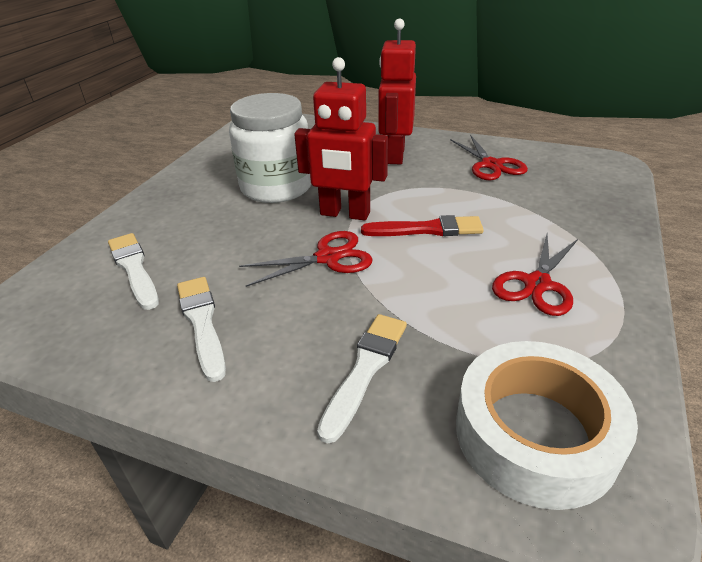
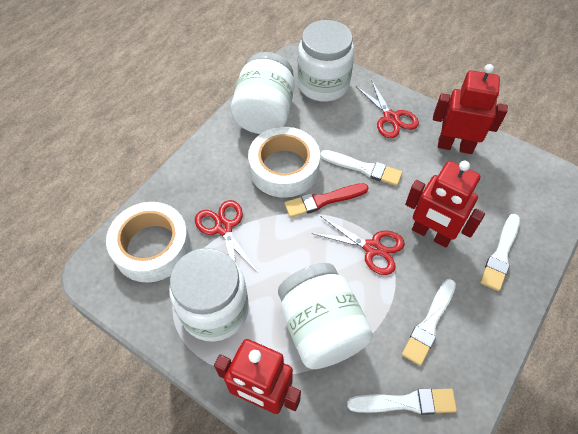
red robot: 2 -> 3
white brush: 3 -> 4
white jar: 1 -> 4
white tape: 1 -> 2

